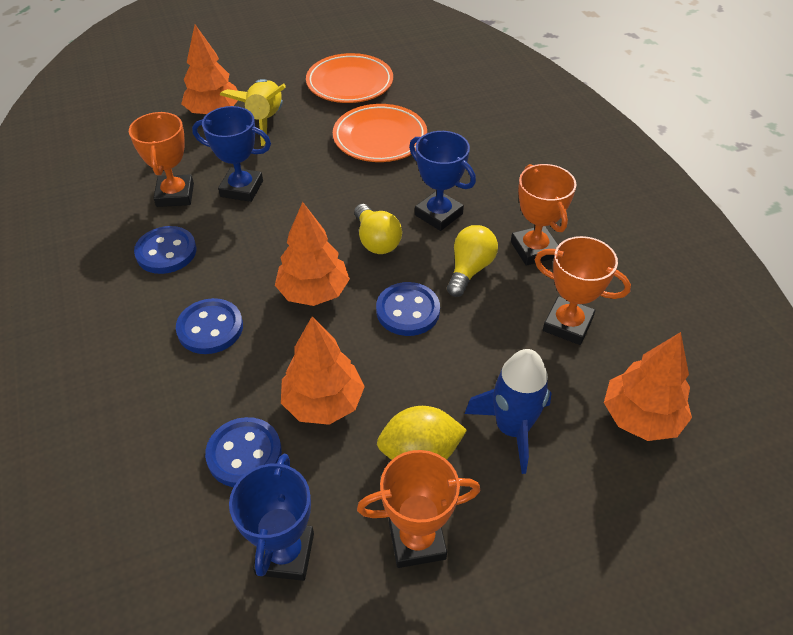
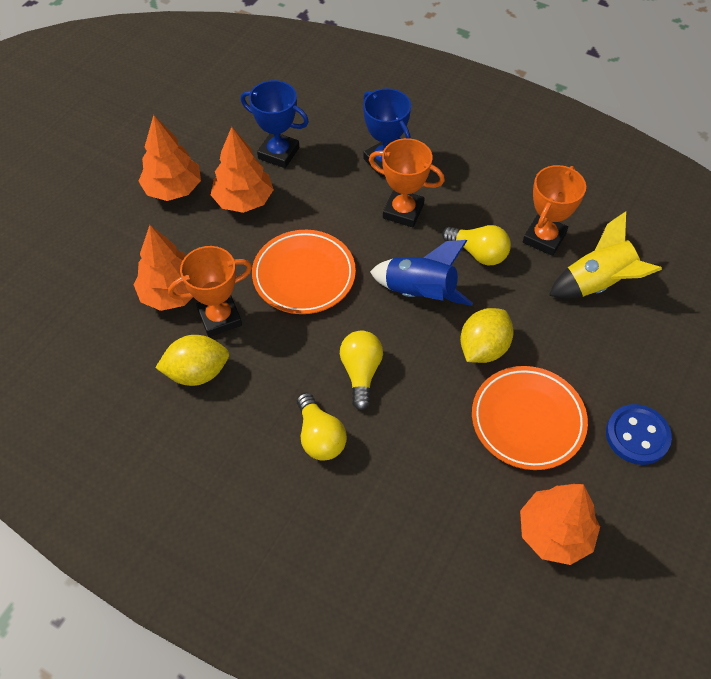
blue button: 4 -> 1
blue trophy: 3 -> 2
orange trophy: 4 -> 3
yellow lemon: 1 -> 2
yellow light bulb: 2 -> 3

